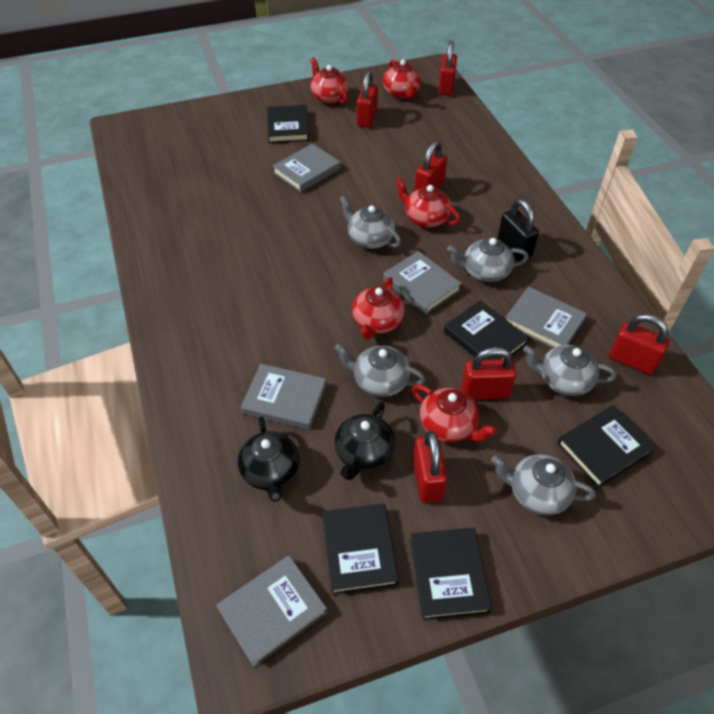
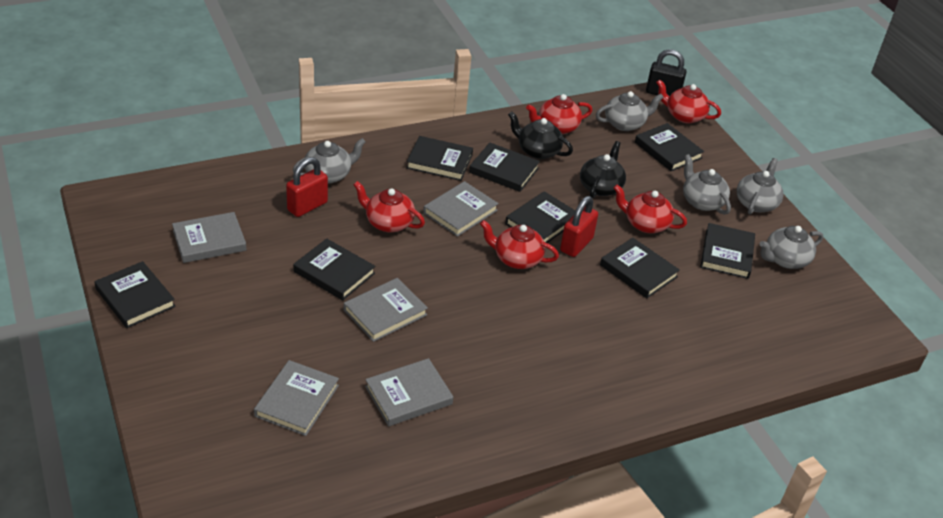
black book: 5 -> 8
red padlock: 6 -> 2

